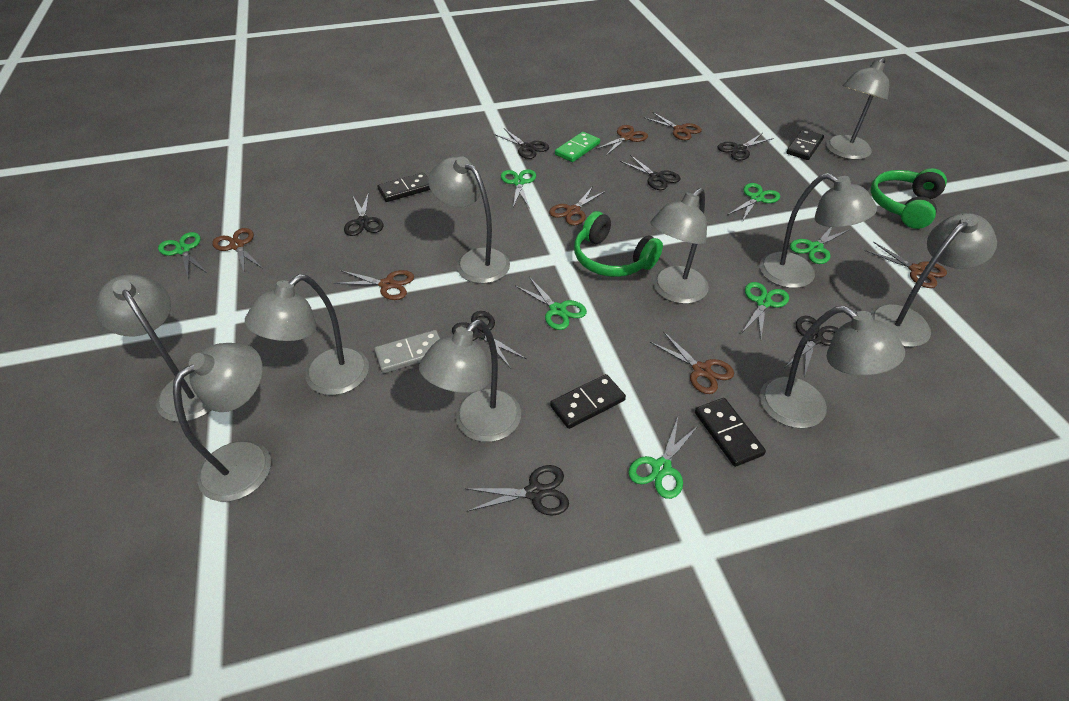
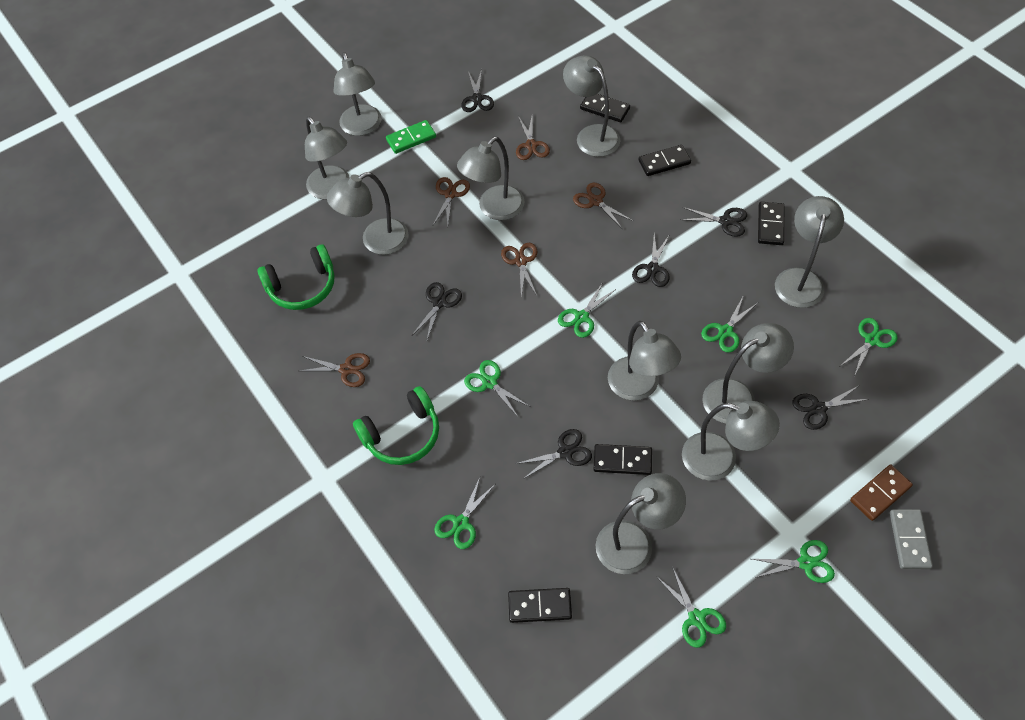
black domino: 4 -> 5
black scissors: 7 -> 6
brown domino: 0 -> 1
brown scissors: 7 -> 5

